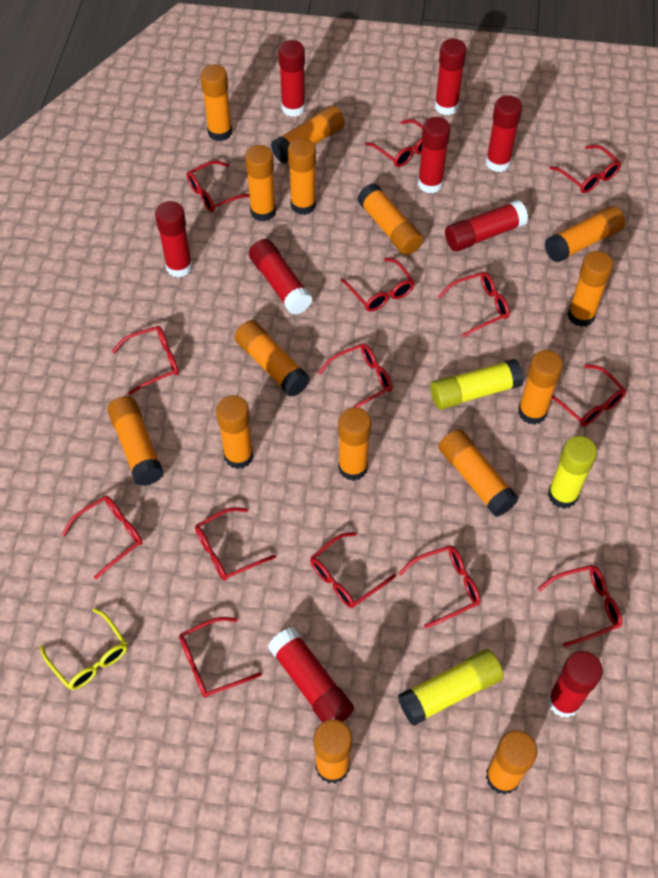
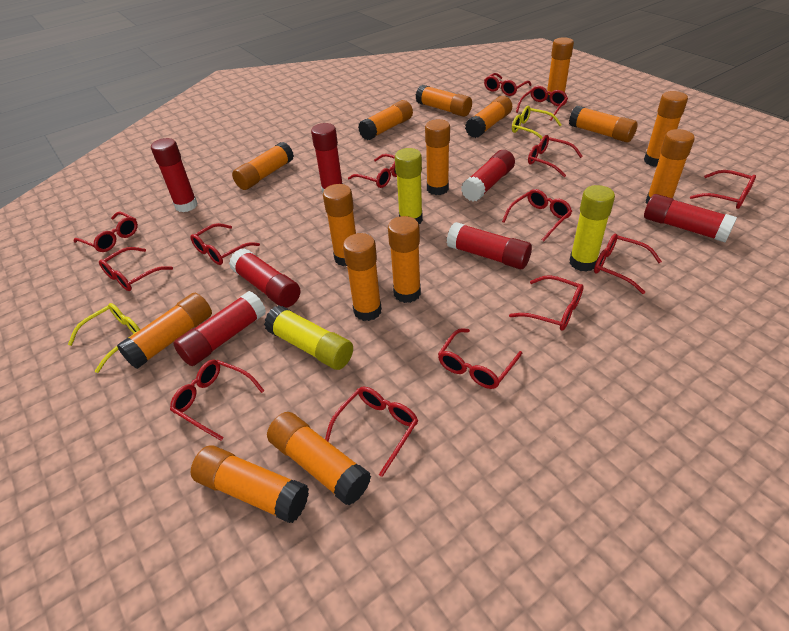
red glue stick: 9 -> 7
yellow glasses: 1 -> 2

